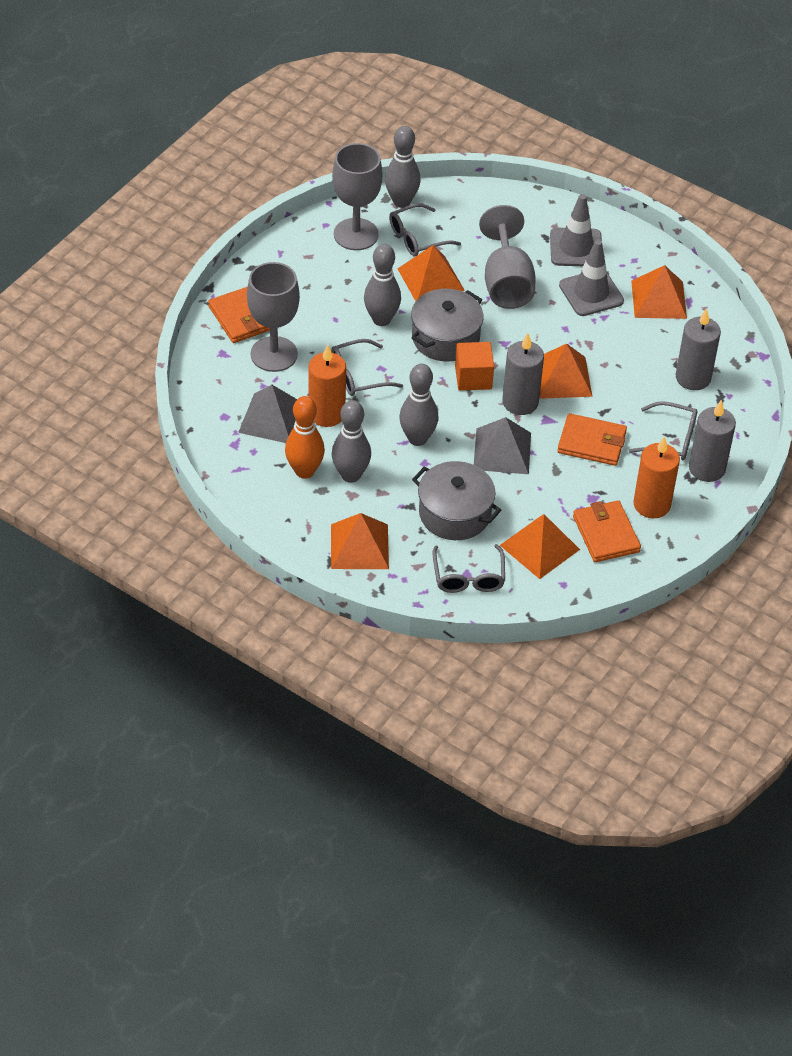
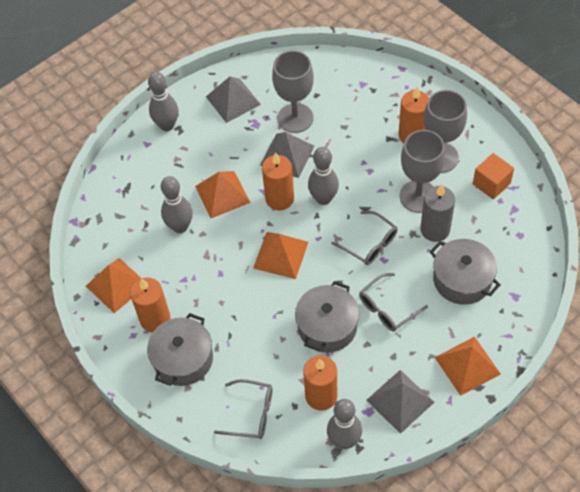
grey candle: 3 -> 1
grey glasses: 4 -> 3
grey pot: 2 -> 3
grey pyramid: 2 -> 3
grey traffic cone: 2 -> 0
orange bowling pin: 1 -> 0
orange candle: 2 -> 4
orange pyramid: 5 -> 4
orange wallet: 3 -> 0

